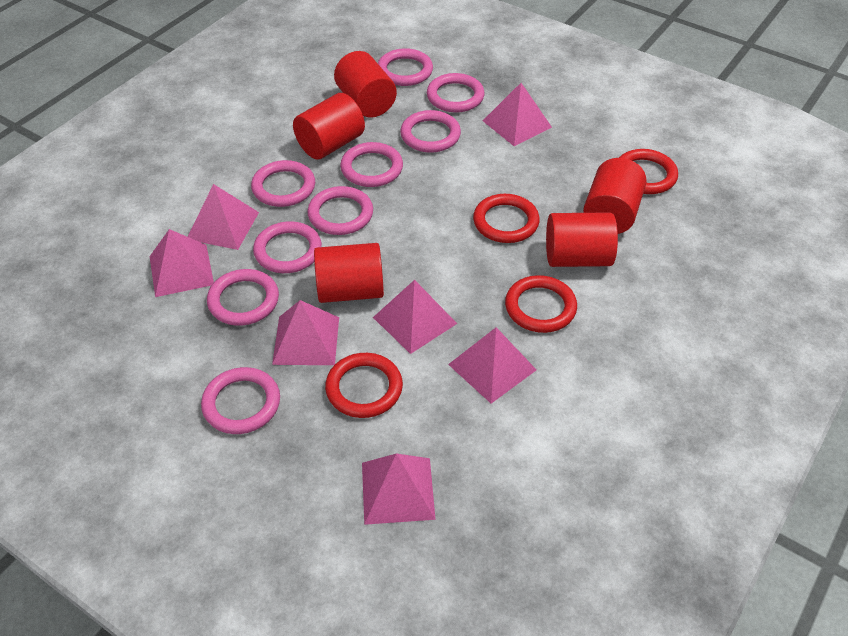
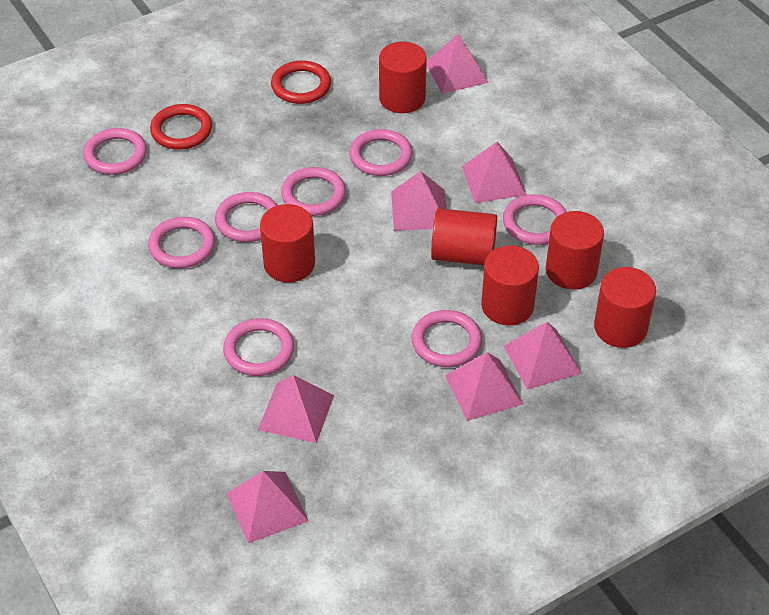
pink ring: 9 -> 8
red cylinder: 5 -> 6
red ring: 4 -> 2

